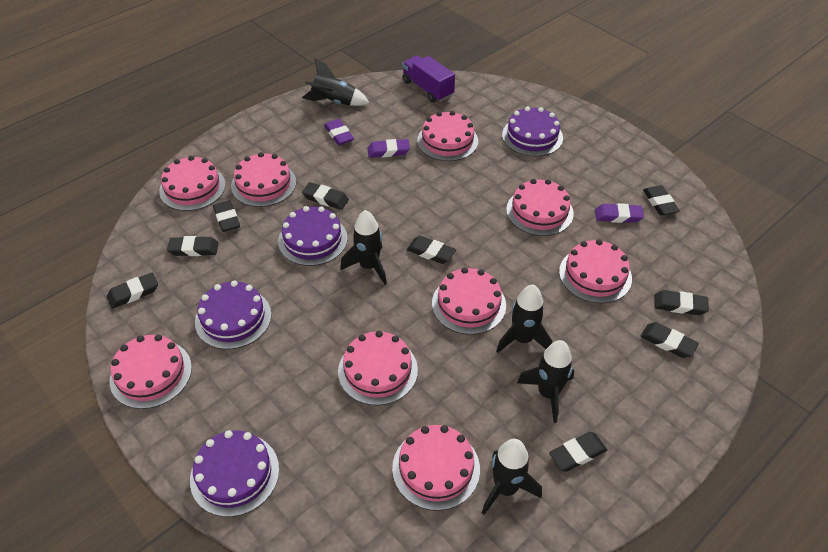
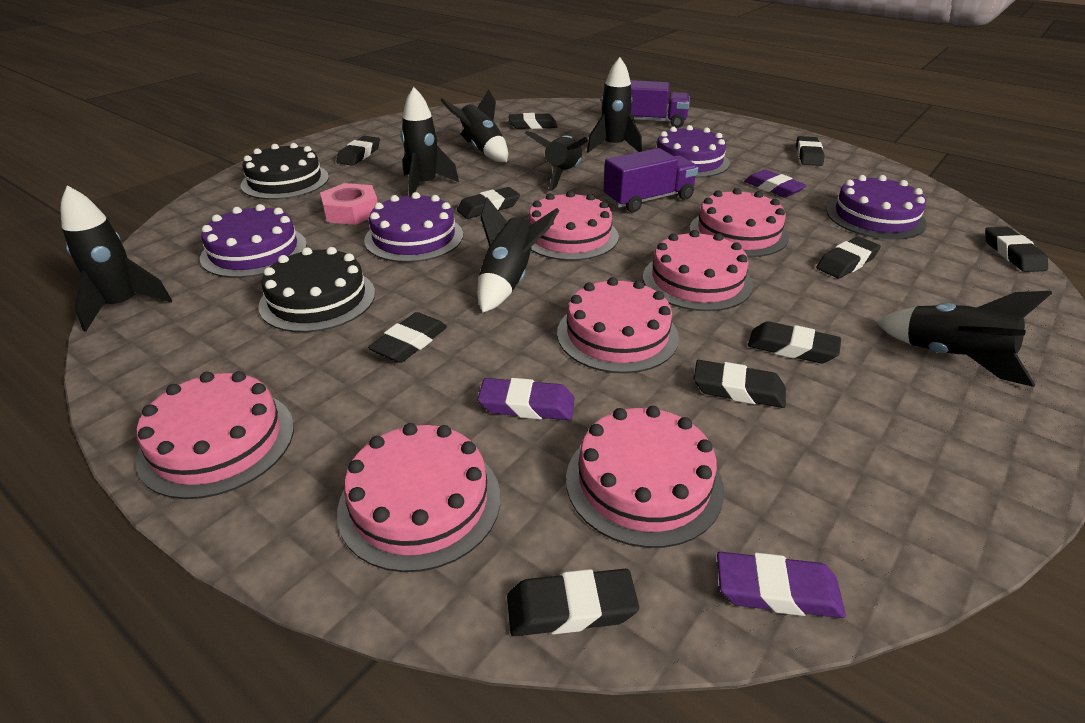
black cake: 0 -> 2
black eraser: 9 -> 10
black rocket: 5 -> 7
pink cake: 9 -> 7
pink nut: 0 -> 1
purple truck: 1 -> 2

